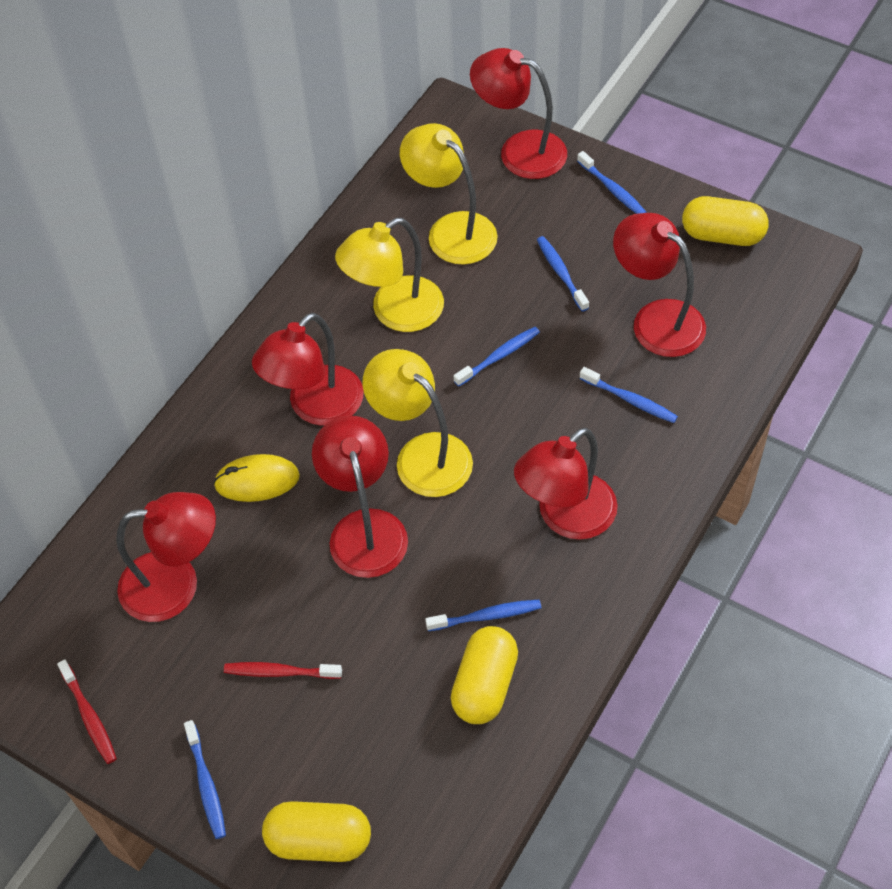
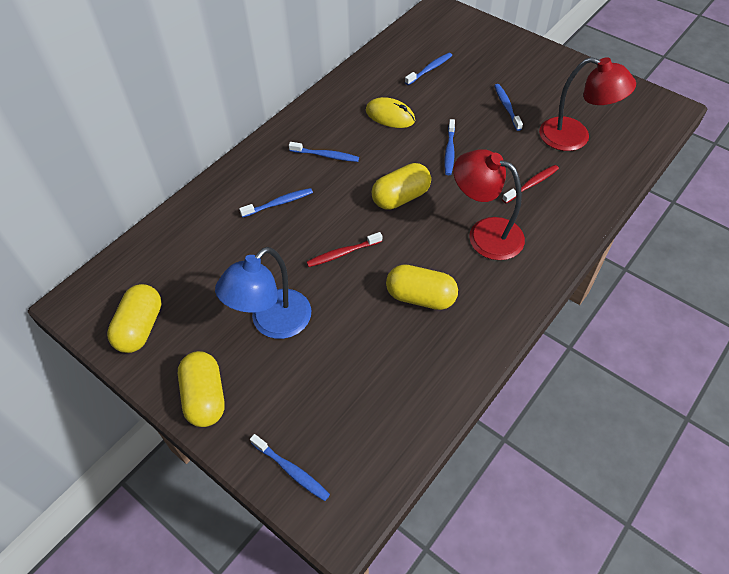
blue lamp: 0 -> 1
red lamp: 6 -> 2
yellow capsule: 3 -> 4
yellow lamp: 3 -> 0

